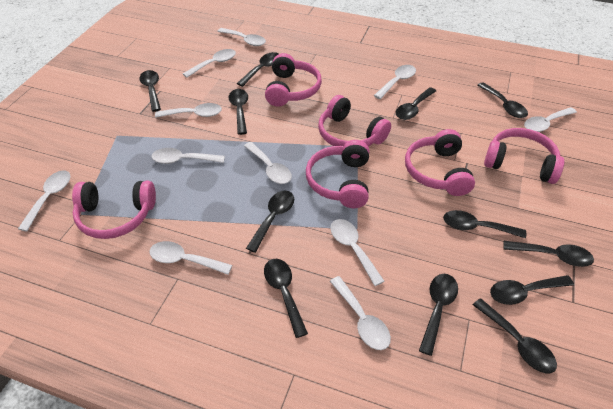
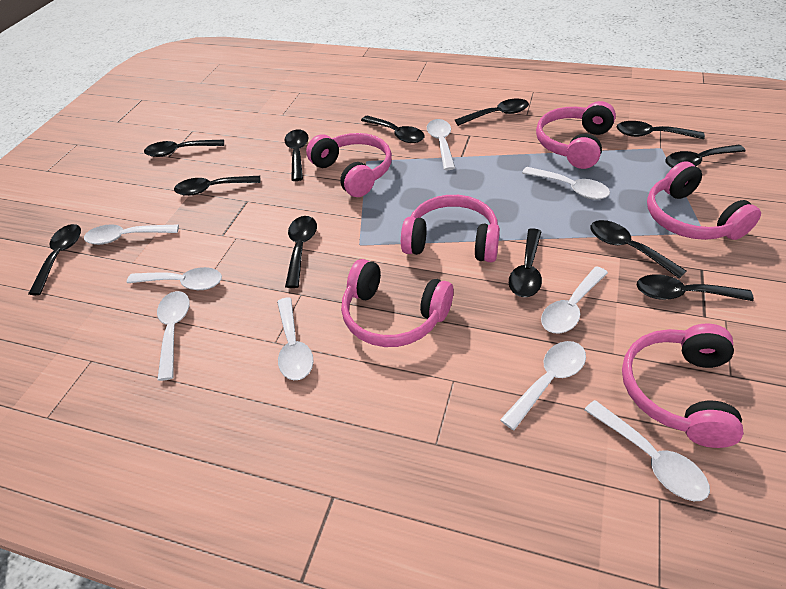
white spoon: 11 -> 9

